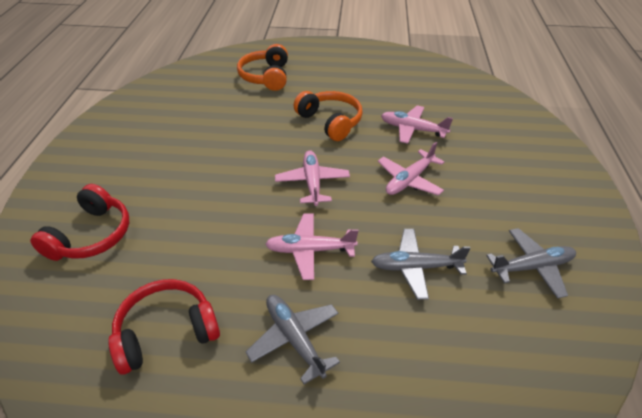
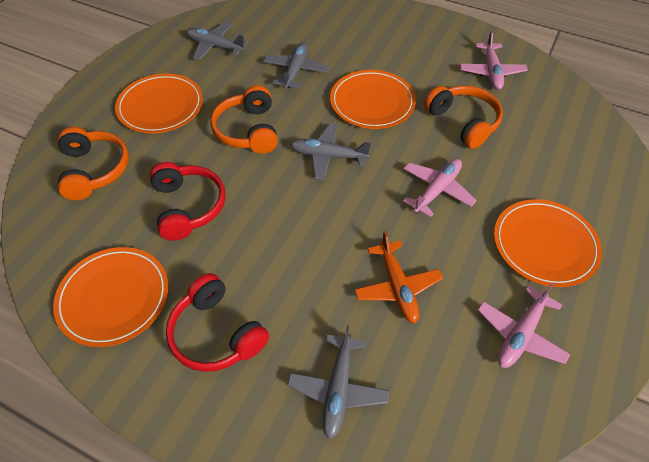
grey plane: 3 -> 4
orange headphones: 2 -> 3
orange plane: 0 -> 1
orange plate: 0 -> 4
pink plane: 4 -> 3

